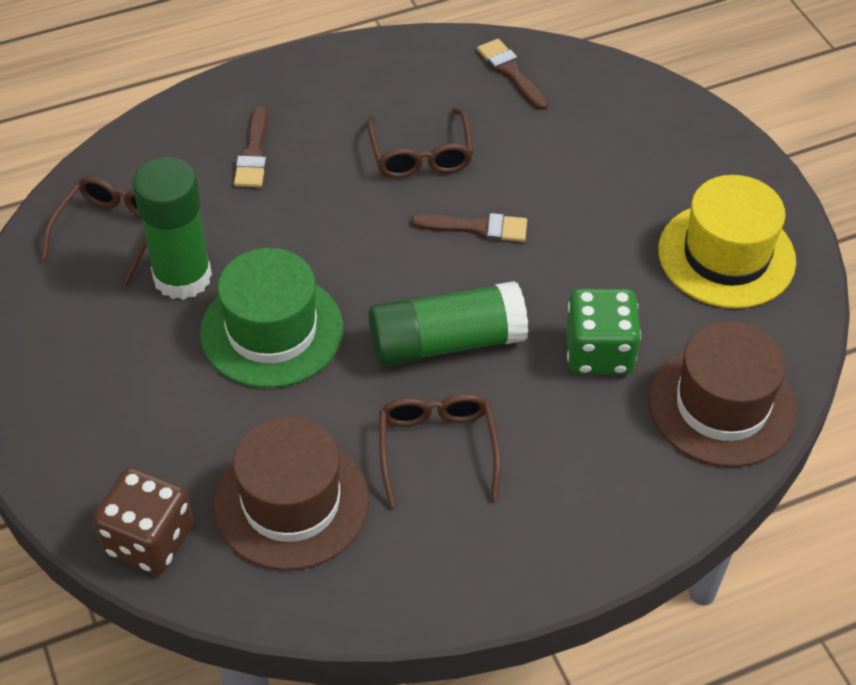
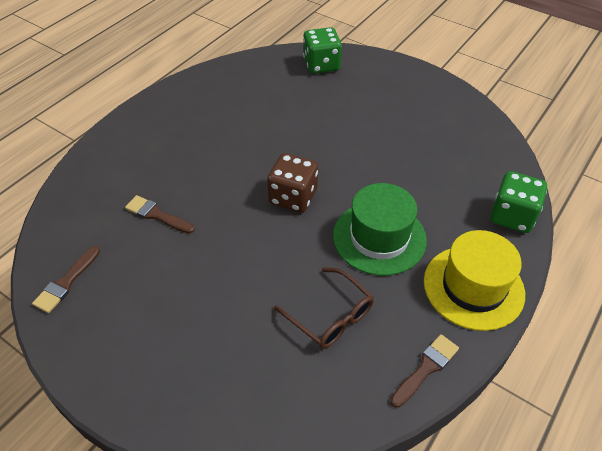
brown glasses: 3 -> 1
brown hat: 2 -> 0
green dice: 1 -> 2
green glue stick: 2 -> 0

